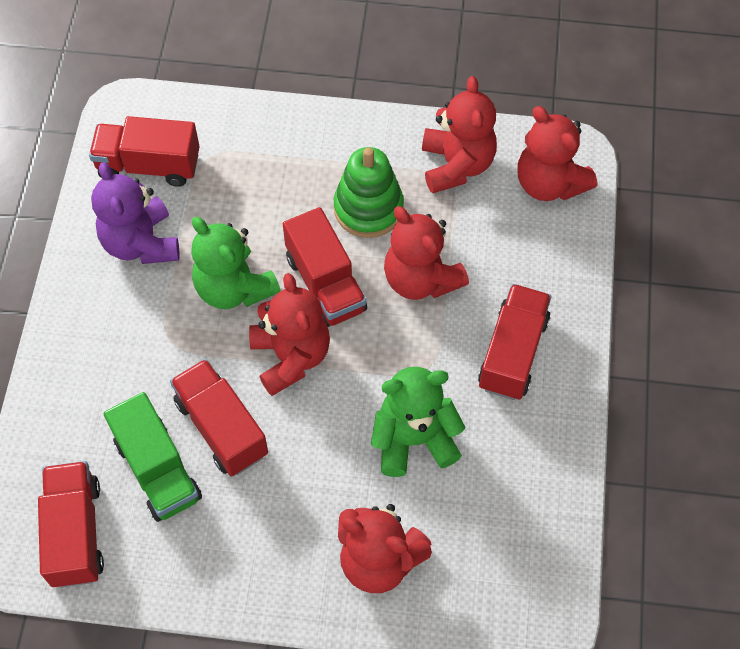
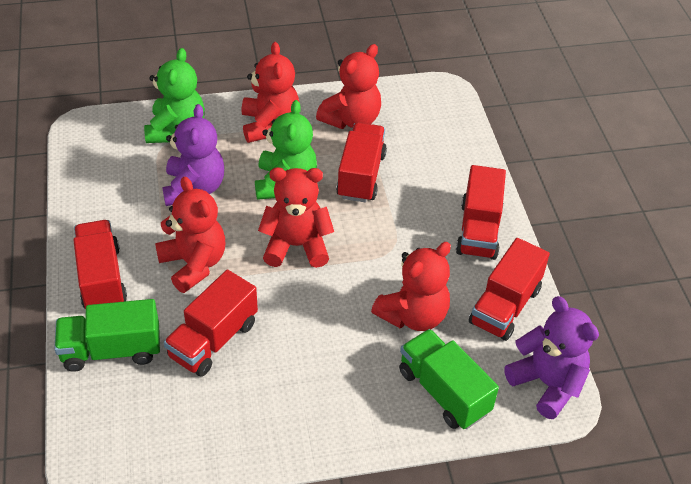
green stacking toy: 1 -> 0
green truck: 1 -> 2
purple teddy bear: 1 -> 2

